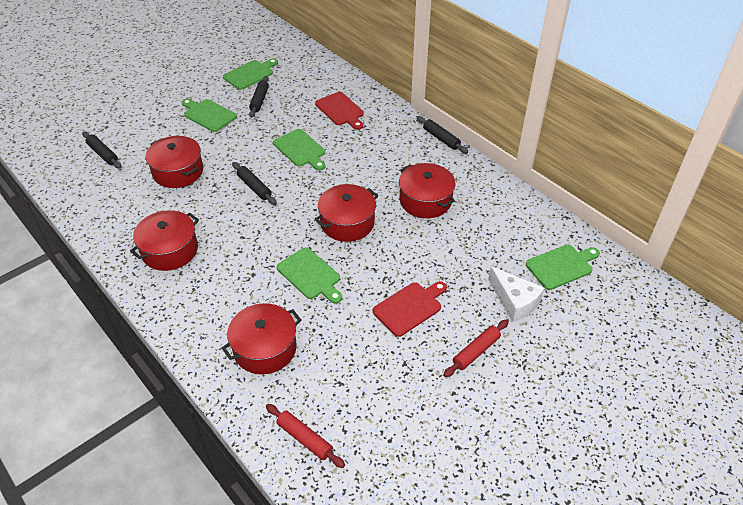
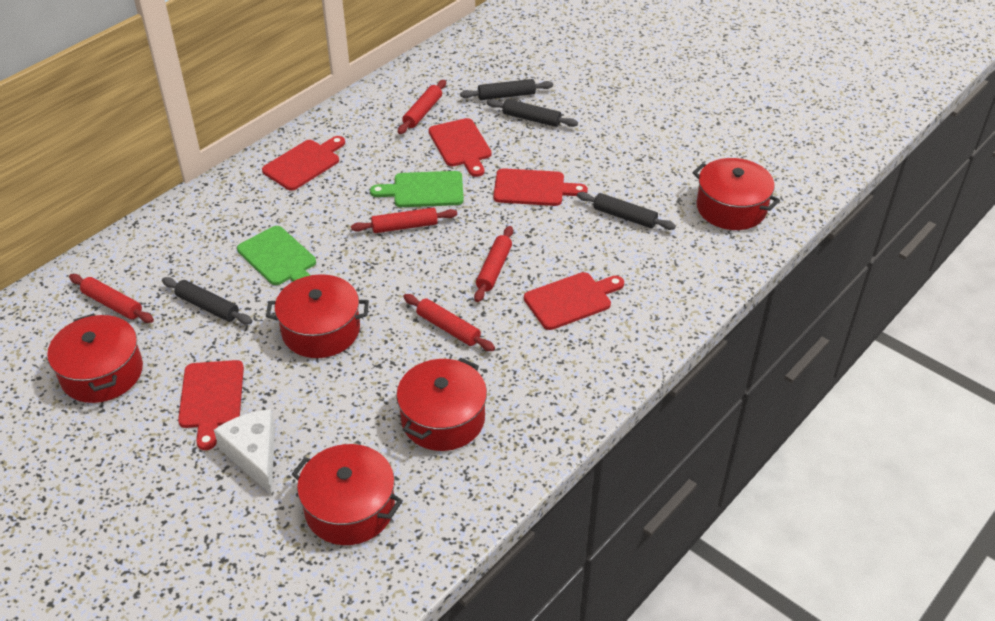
green cutting board: 5 -> 2
red cutting board: 2 -> 5
red rolling pin: 2 -> 5

